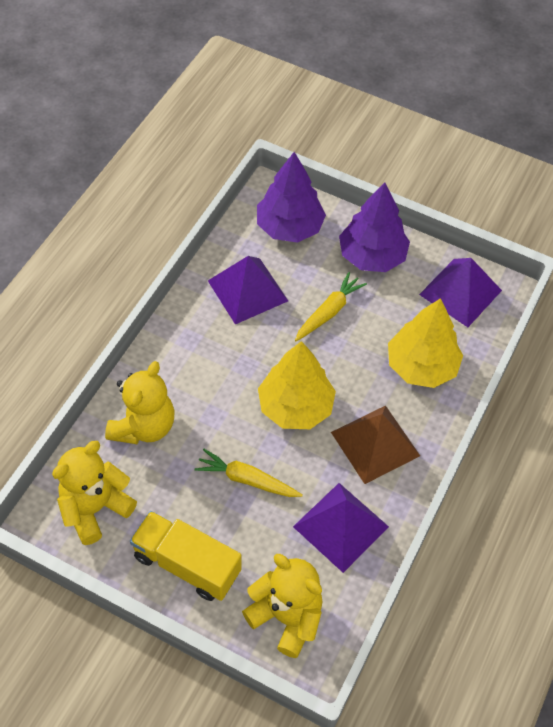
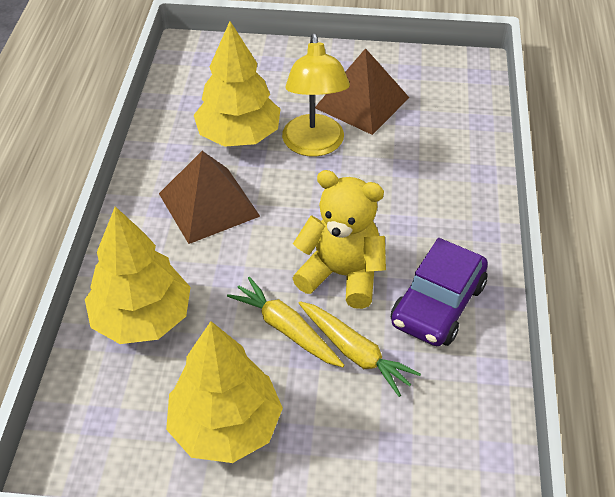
brown pyramid: 1 -> 2
purple car: 0 -> 1
purple pyramid: 3 -> 0
purple tree: 2 -> 0
yellow lamp: 0 -> 1
yellow teddy bear: 3 -> 1
yellow tree: 2 -> 3
yellow truck: 1 -> 0

